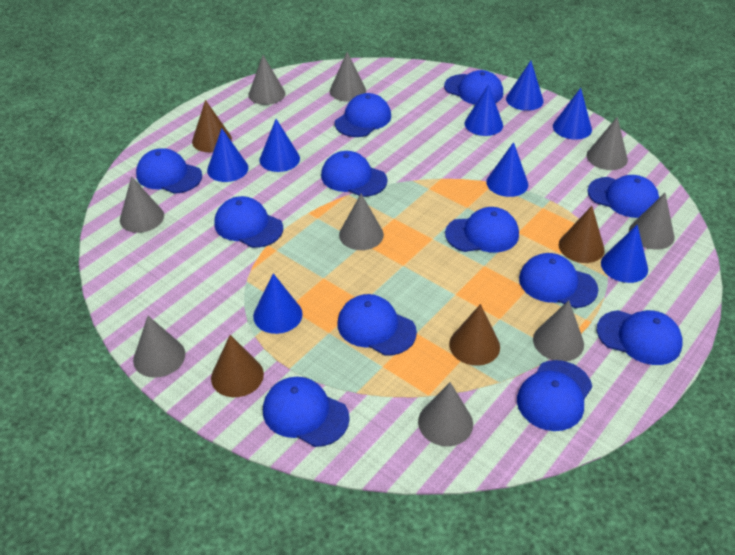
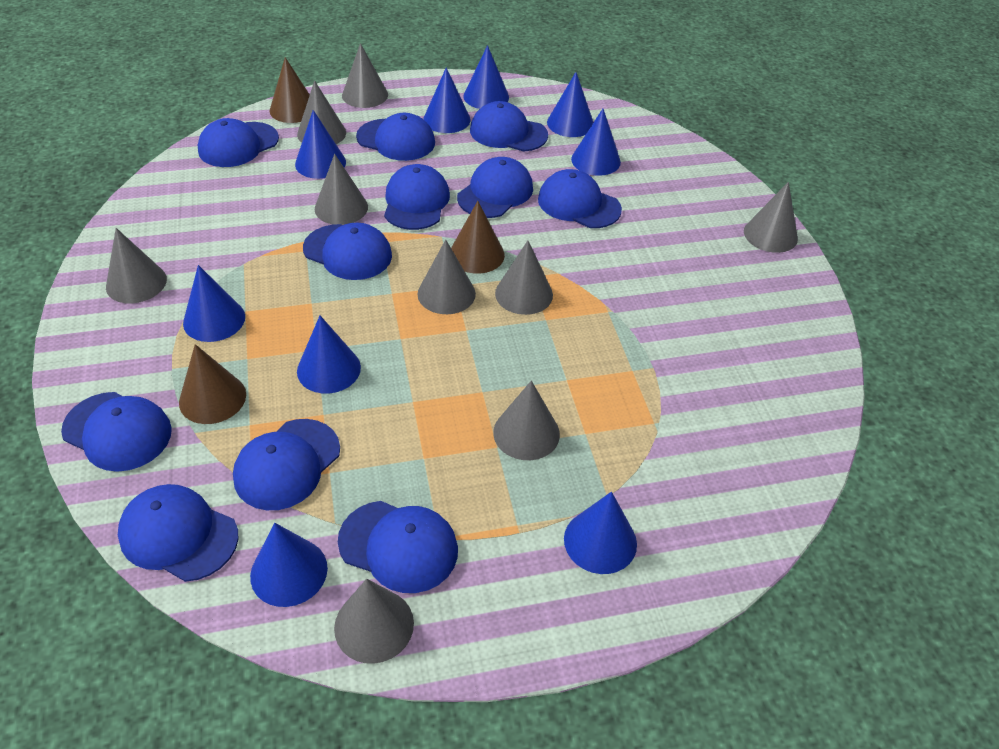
blue cap: 12 -> 11
blue cone: 8 -> 9
brown cone: 4 -> 3

